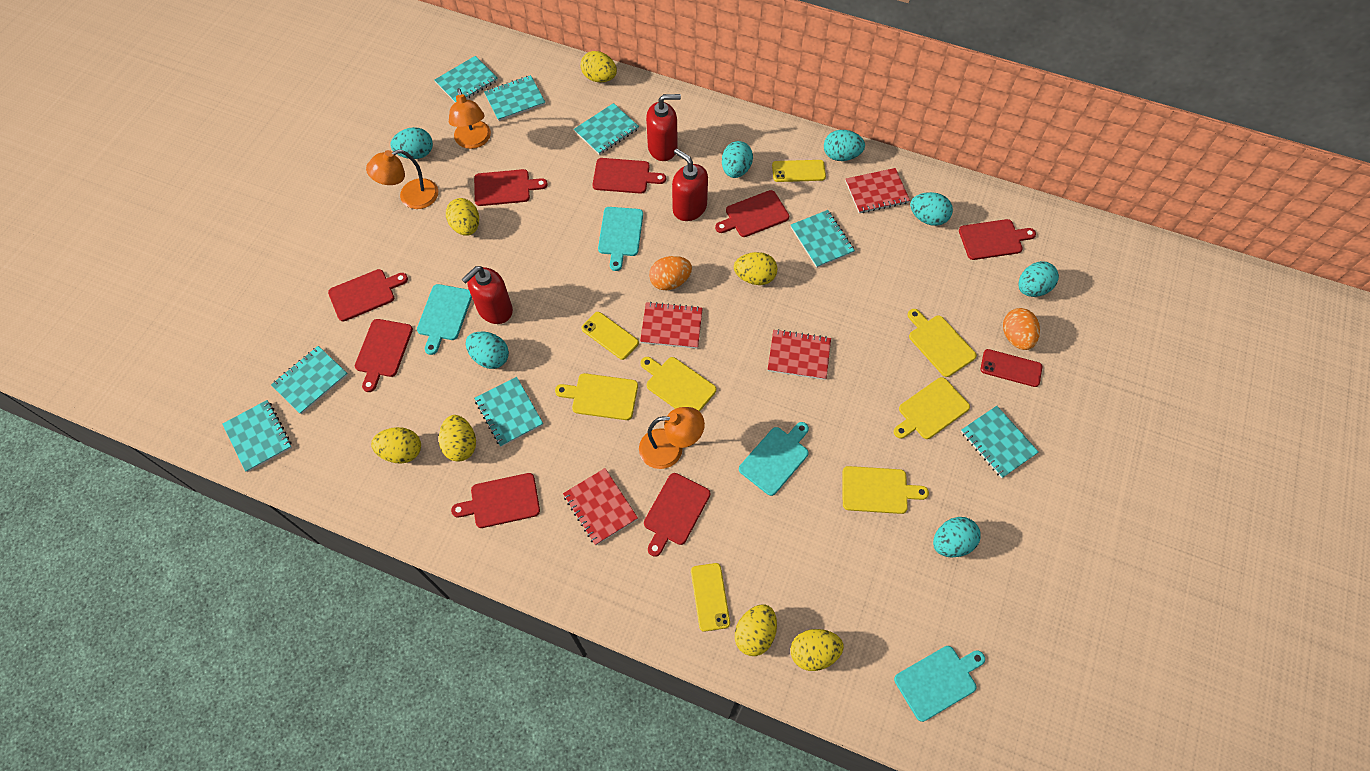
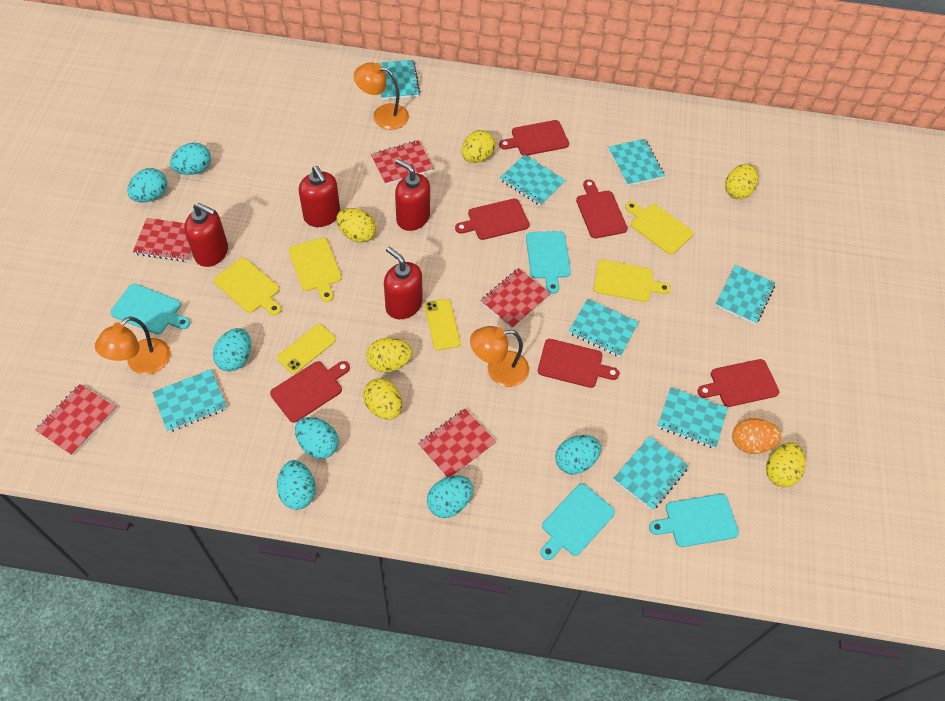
orange egg: 2 -> 1
red cutting board: 8 -> 6
red notebook: 4 -> 5
red phone: 1 -> 0
red soap dispenser: 3 -> 4
yellow cutting board: 5 -> 4
yellow egg: 7 -> 6
yellow phone: 3 -> 2

